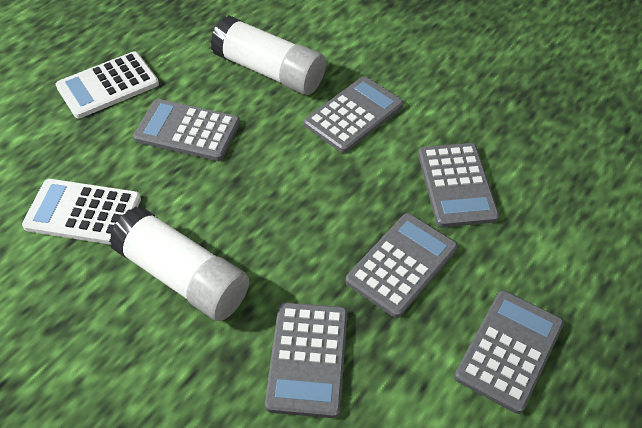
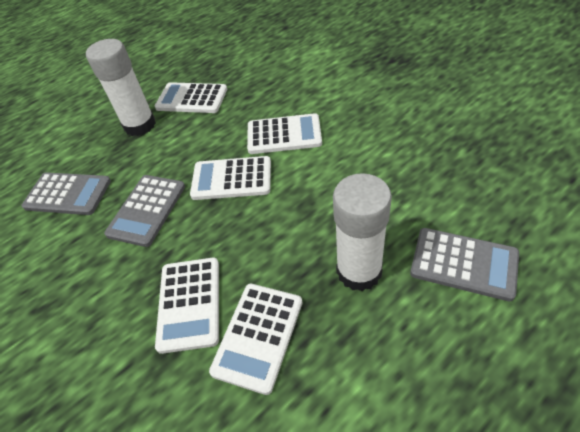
grey calculator: 6 -> 3
white calculator: 2 -> 5

